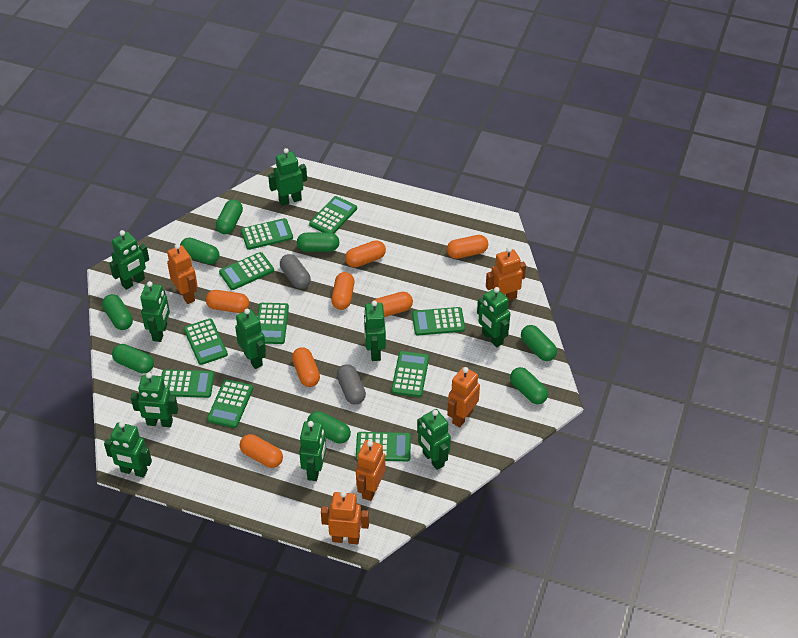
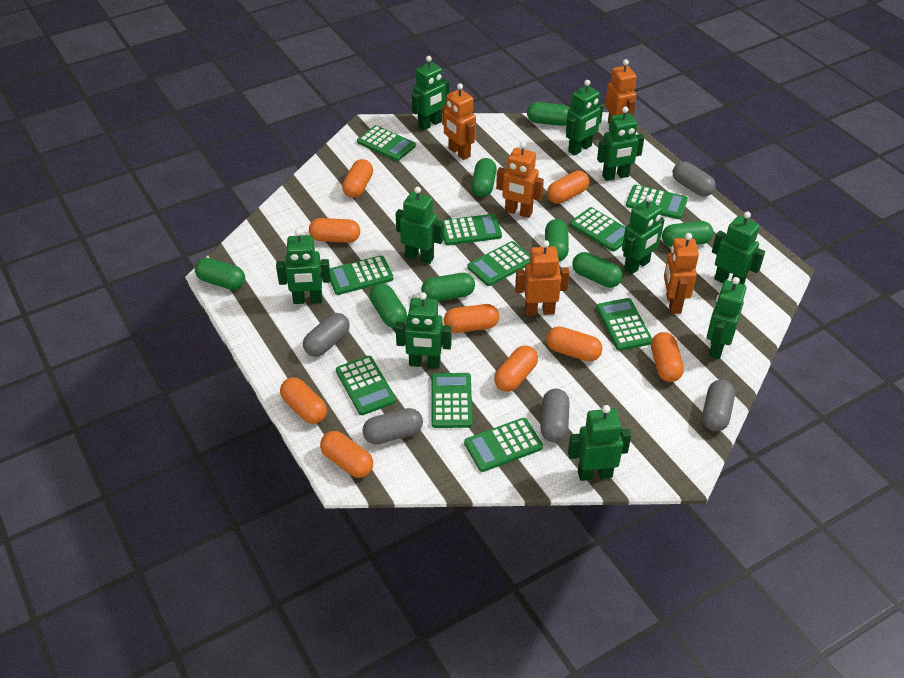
grey capsule: 2 -> 5
orange capsule: 7 -> 9

